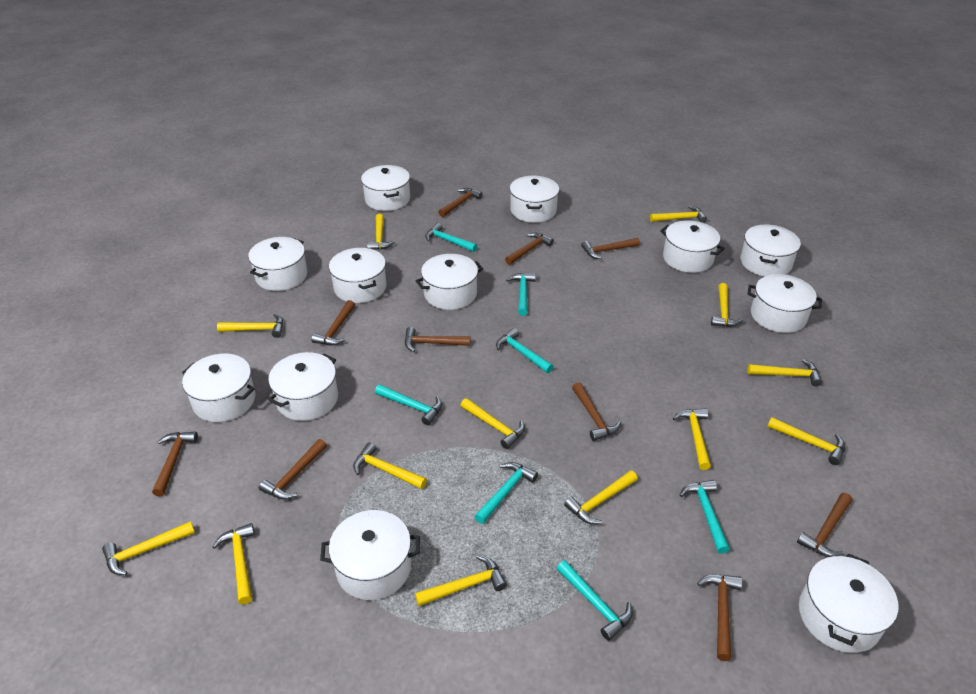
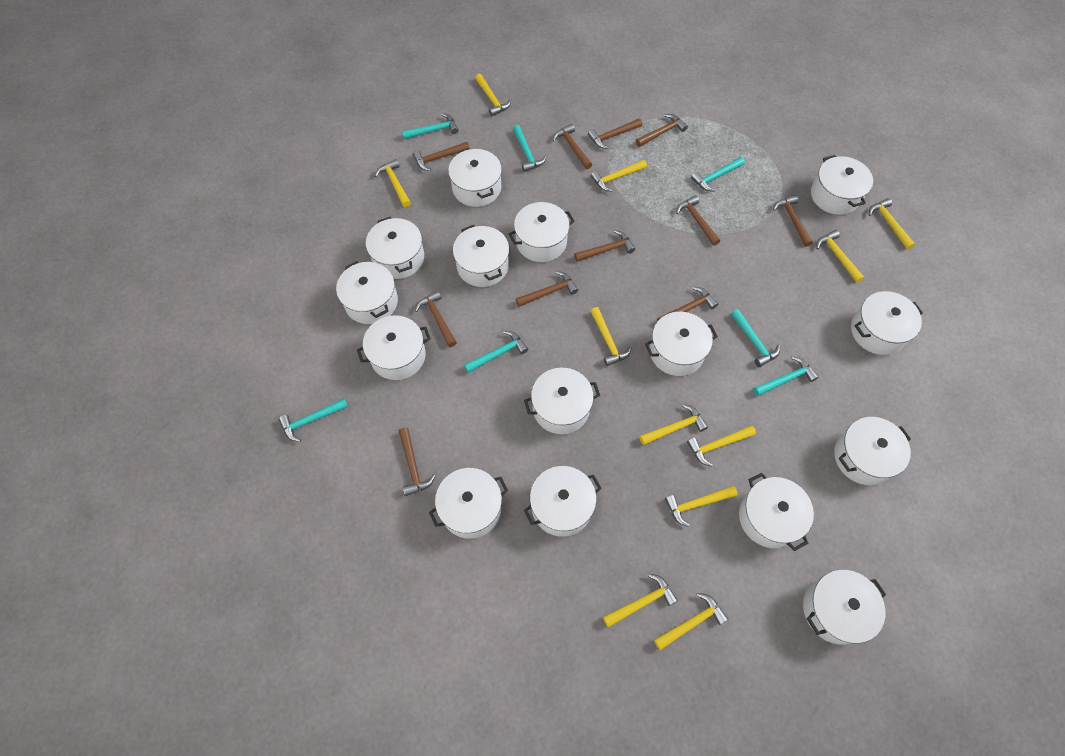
brown hammer: 10 -> 11
white pot: 12 -> 15
yellow hammer: 13 -> 11

